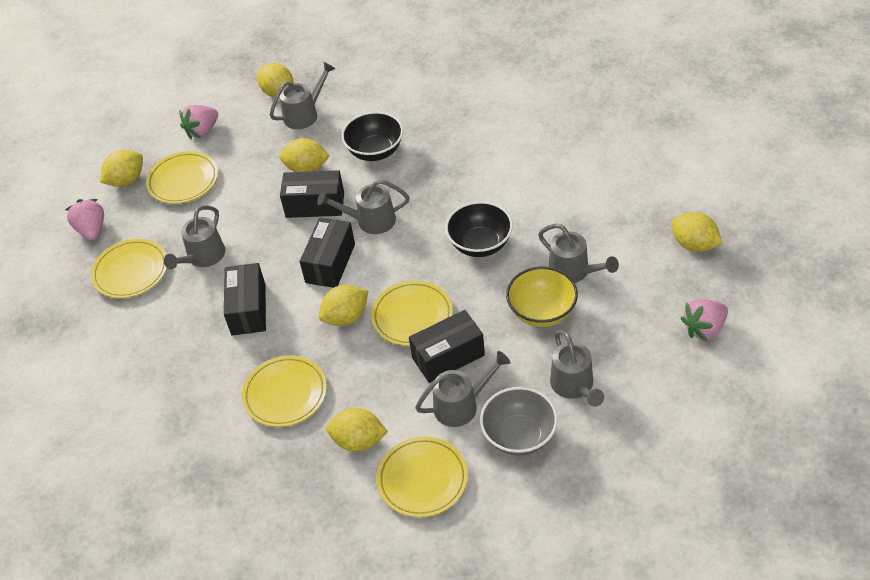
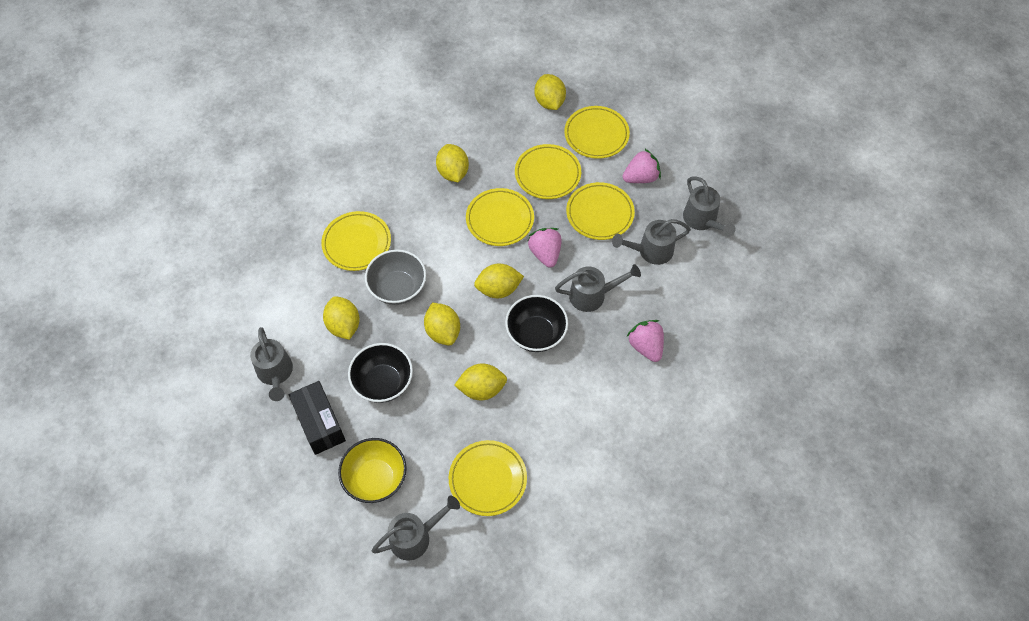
black box: 4 -> 1
grey watering can: 6 -> 5
yellow plate: 5 -> 6

